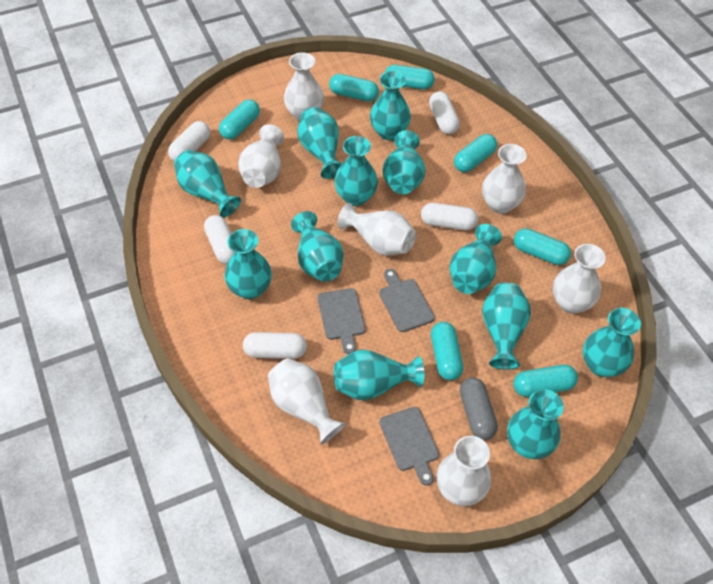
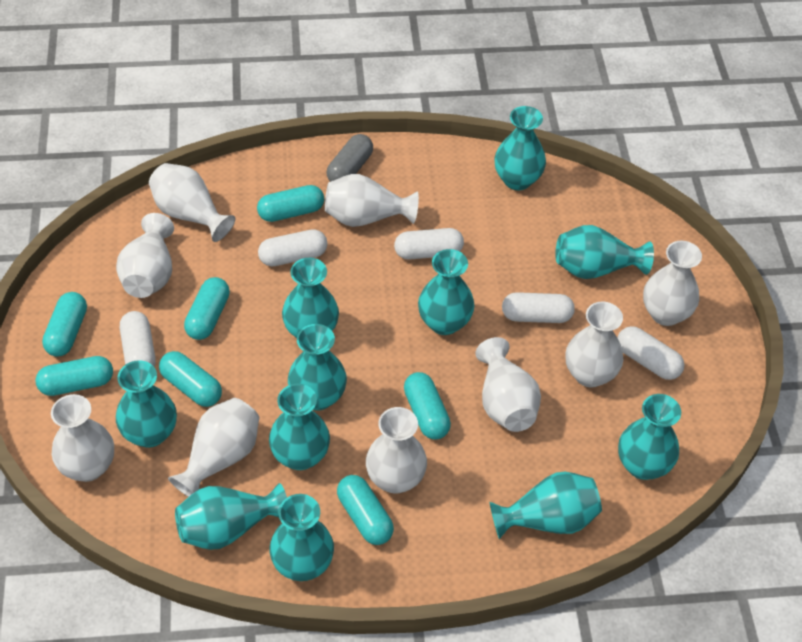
grey cutting board: 3 -> 0
turquoise vase: 12 -> 11
white vase: 7 -> 9

